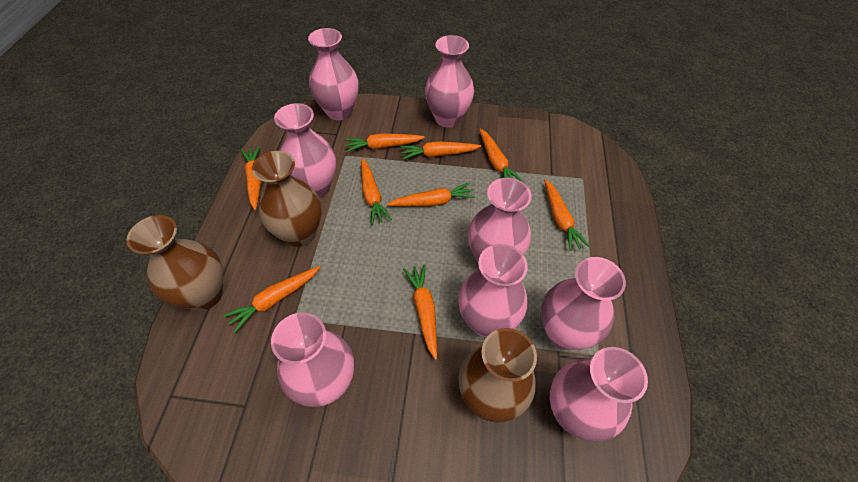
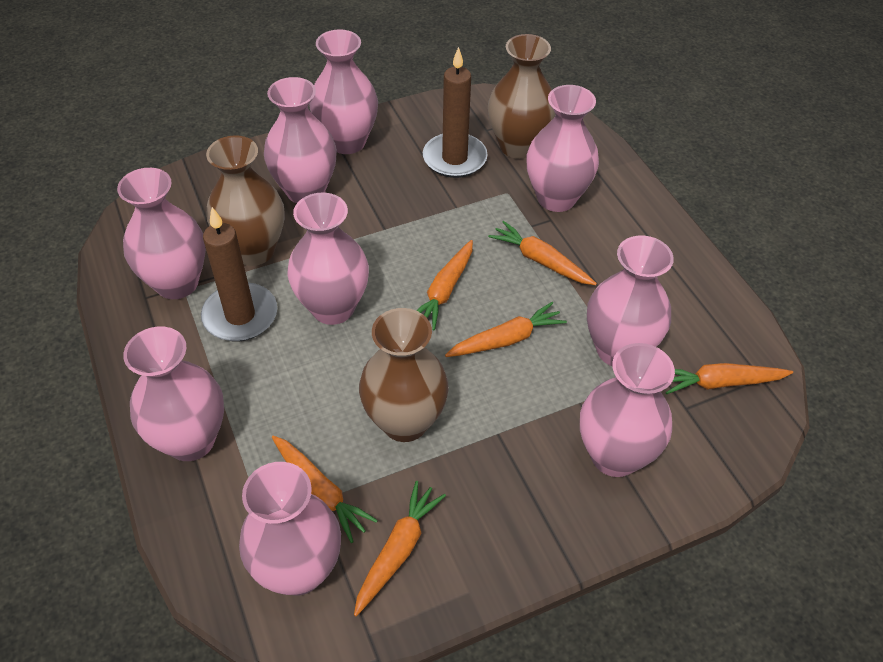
brown candle: 0 -> 2
orange carrot: 9 -> 6
pink vase: 8 -> 9

